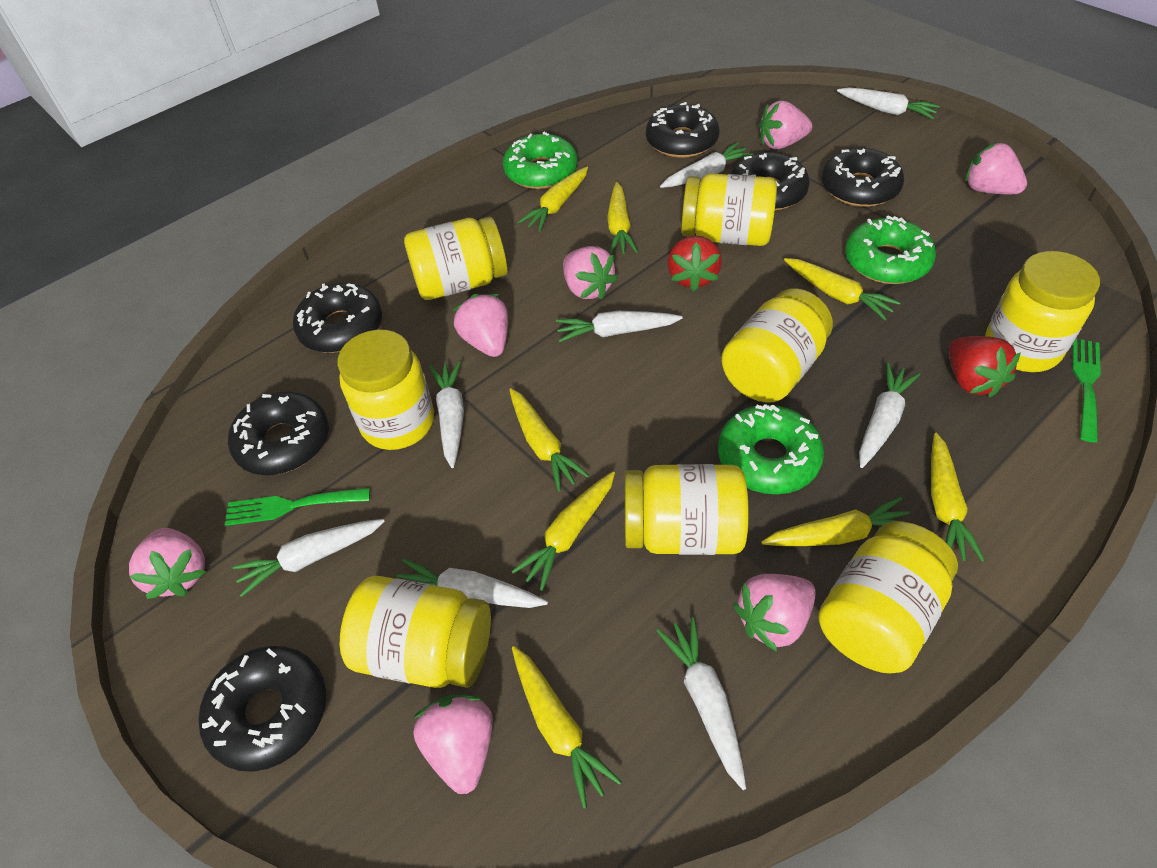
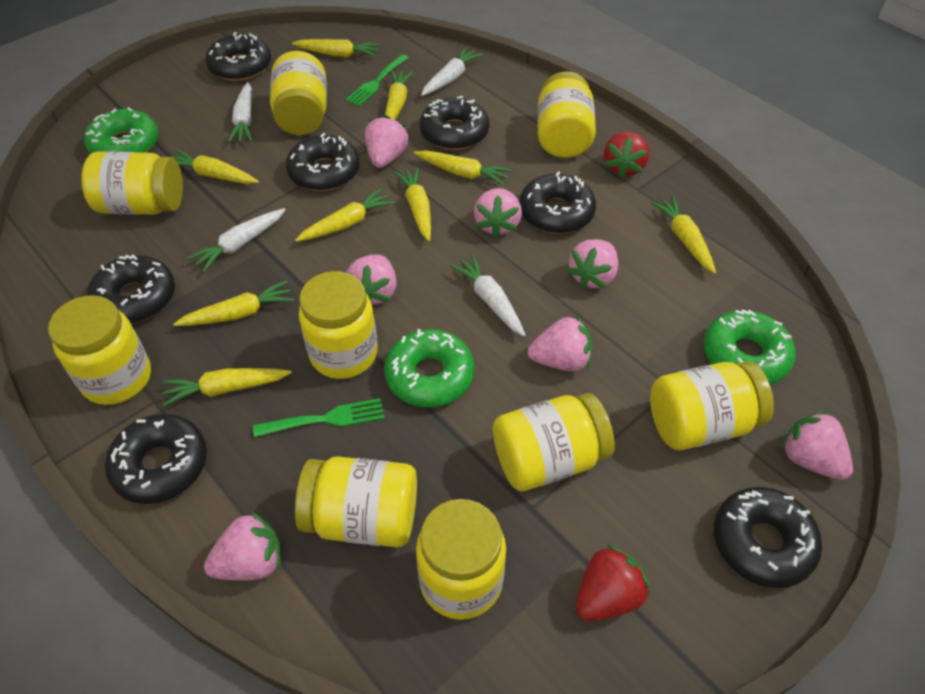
black donut: 6 -> 7
white carrot: 8 -> 4
yellow carrot: 8 -> 9
yellow jar: 8 -> 9

